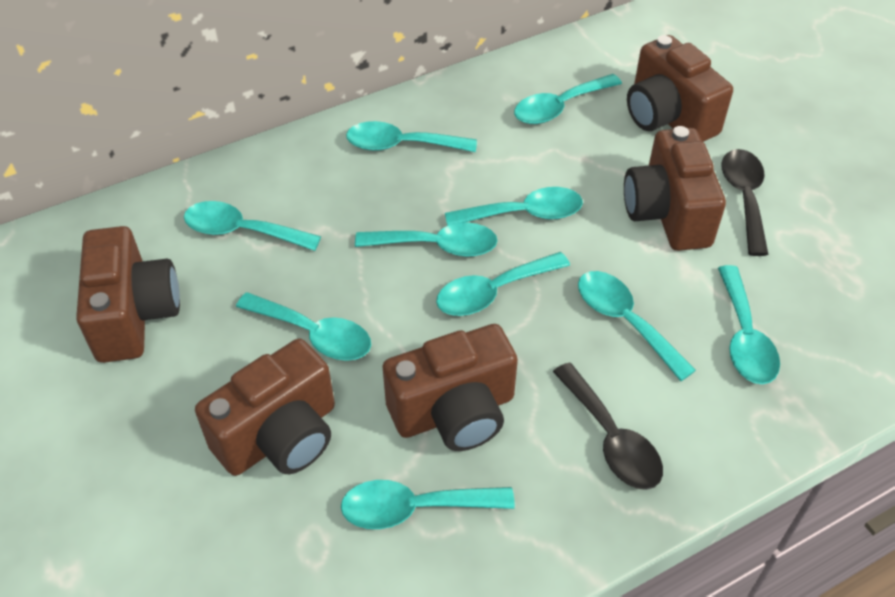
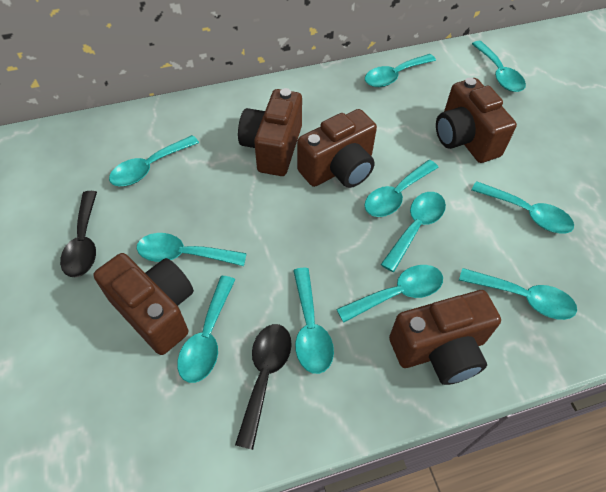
turquoise spoon: 10 -> 11

